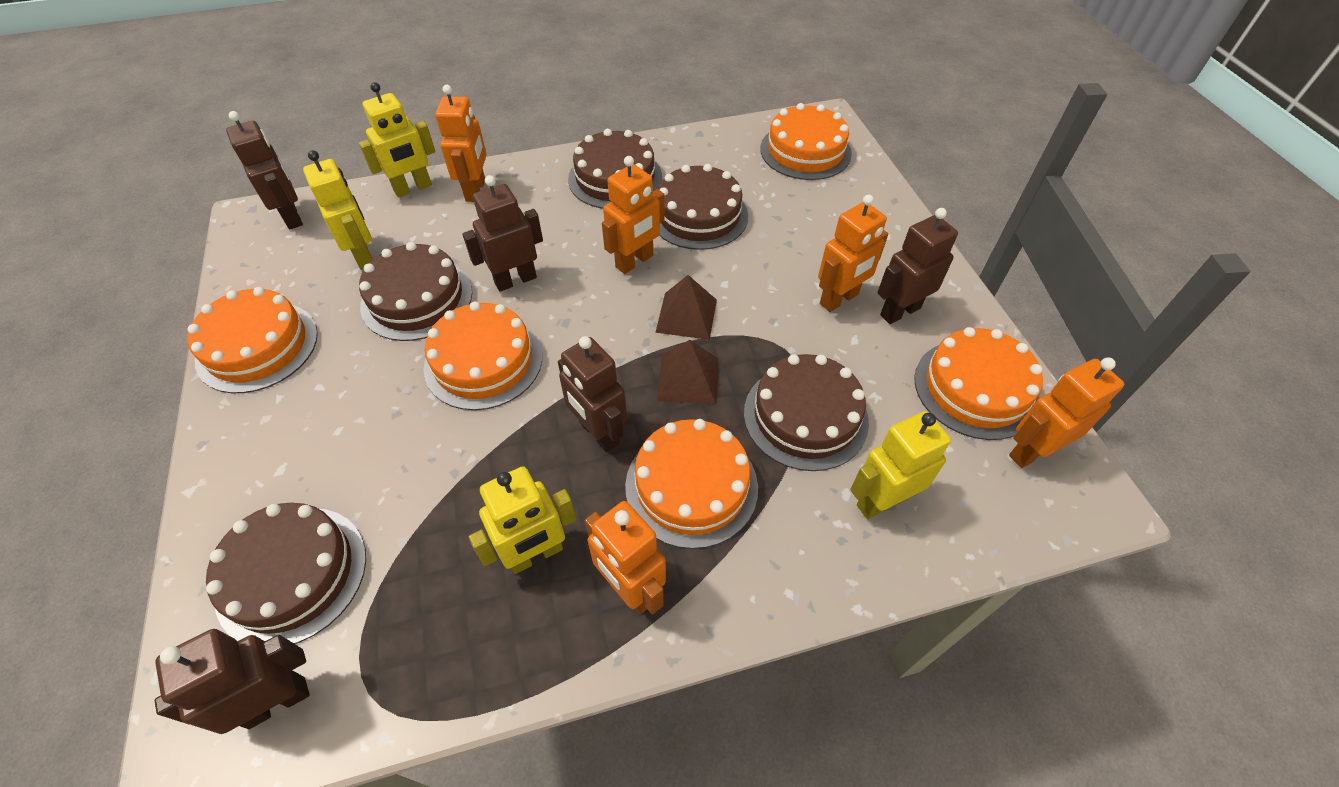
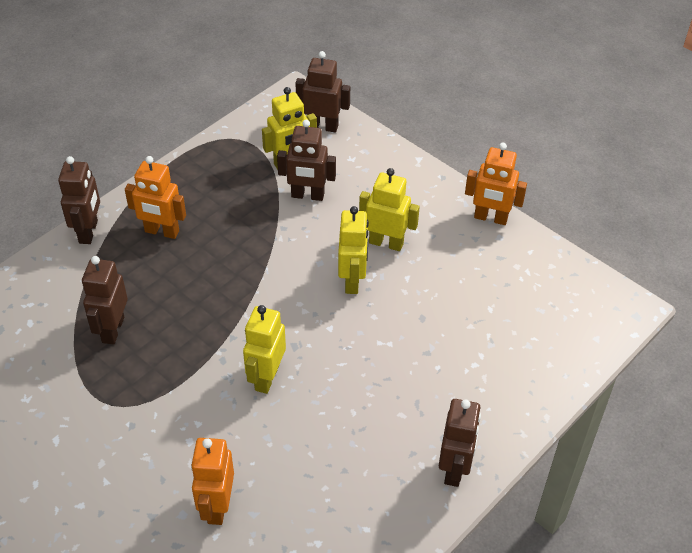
brown cake: 5 -> 0
brown pyramid: 2 -> 0
orange cake: 5 -> 0
orange robot: 5 -> 3

